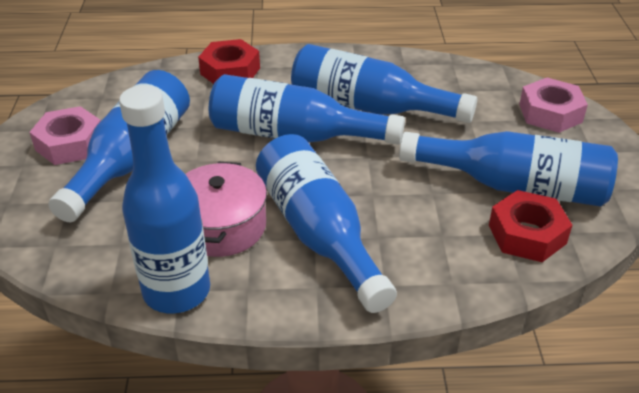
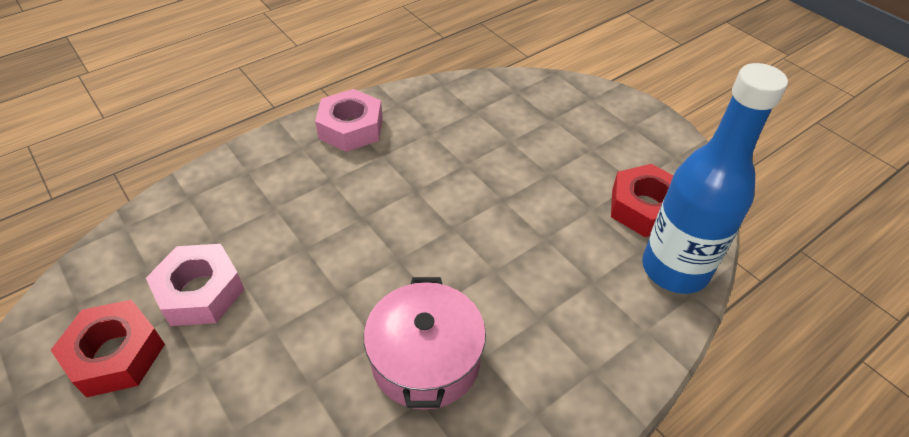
blue bottle: 6 -> 1

